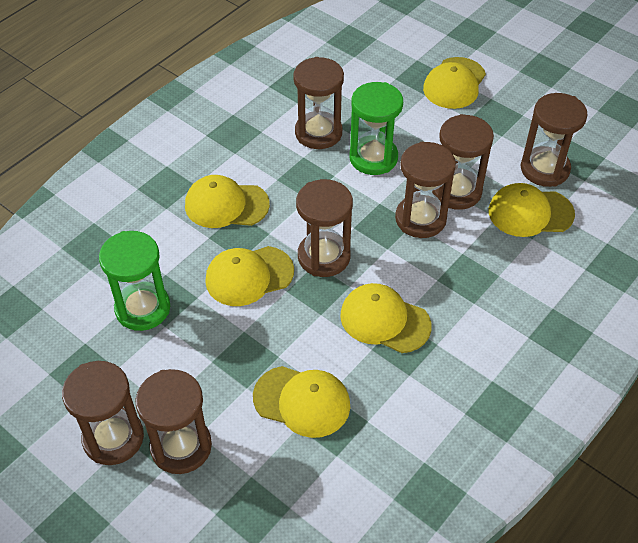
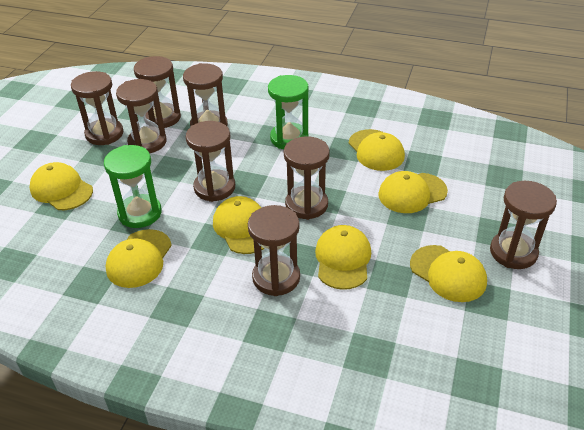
brown hourglass: 7 -> 8
yellow cap: 6 -> 7

